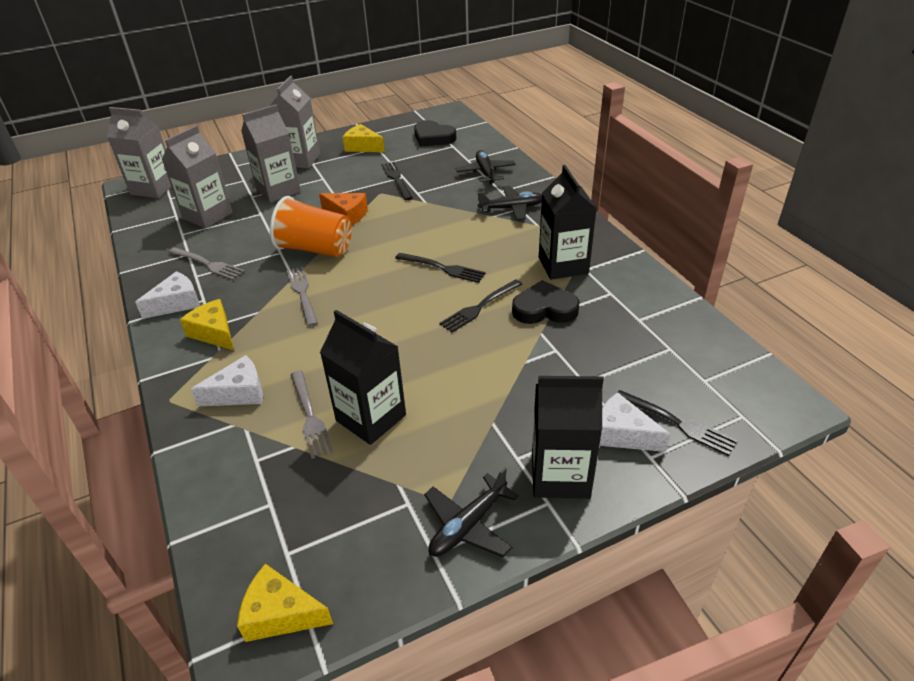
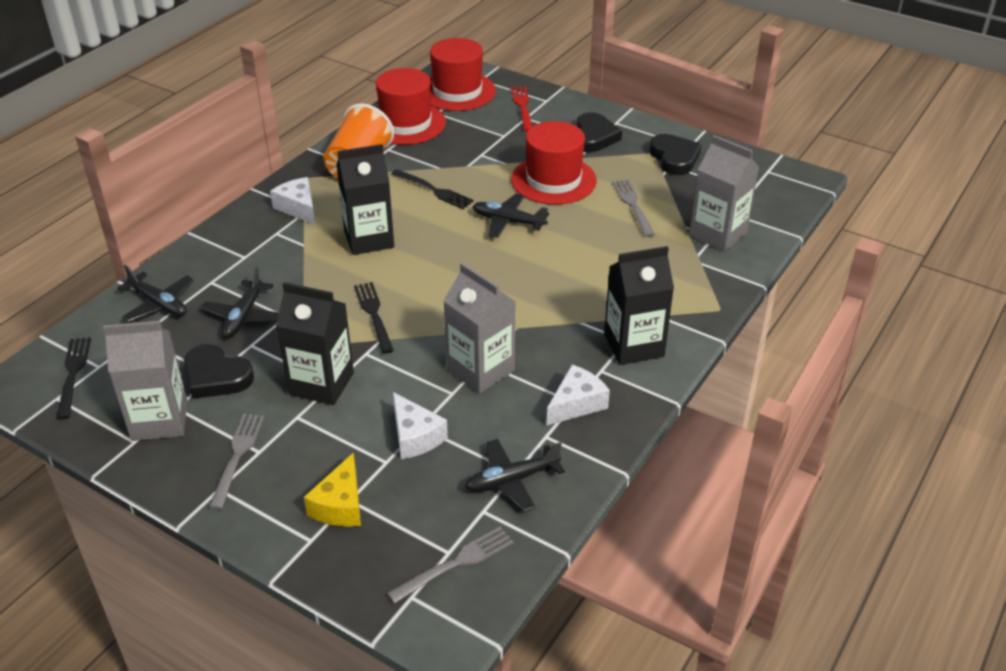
black fork: 4 -> 3
black heart: 2 -> 3
black plane: 3 -> 4
grey carton: 4 -> 3
orange cheese: 1 -> 0
red fork: 0 -> 1
red hat: 0 -> 3
yellow cheese: 3 -> 1

